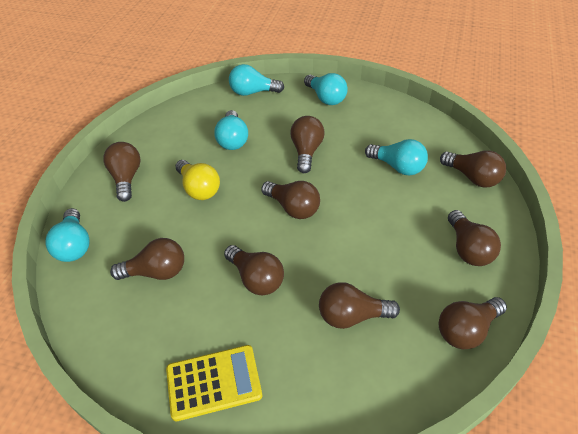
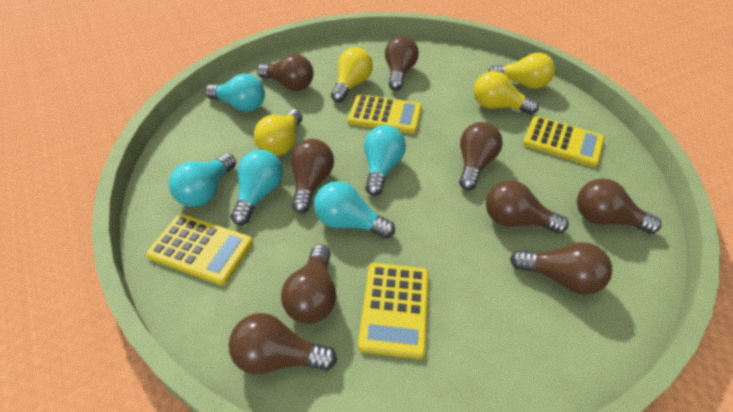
yellow calculator: 1 -> 4
yellow light bulb: 1 -> 4

